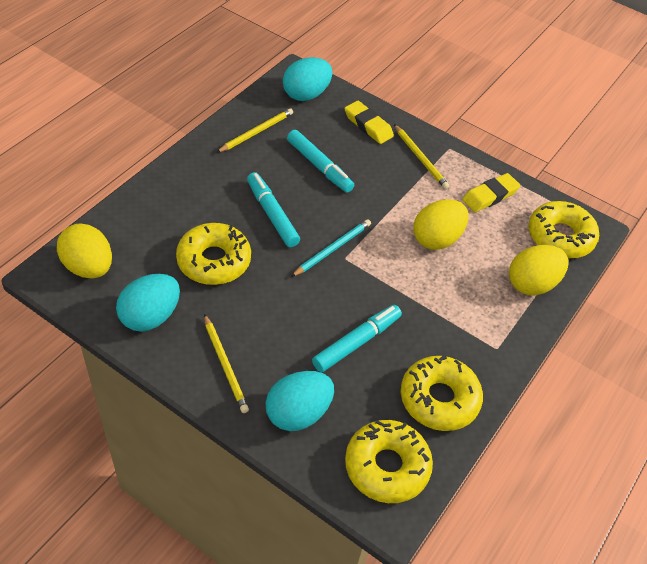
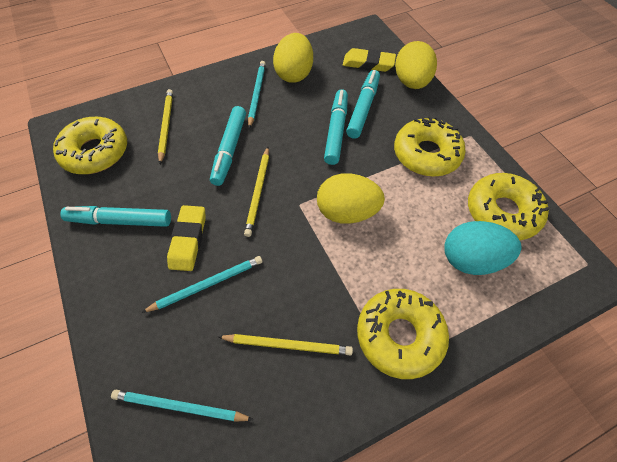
turquoise egg: 3 -> 1
turquoise marker: 3 -> 4
turquoise pencil: 1 -> 3

